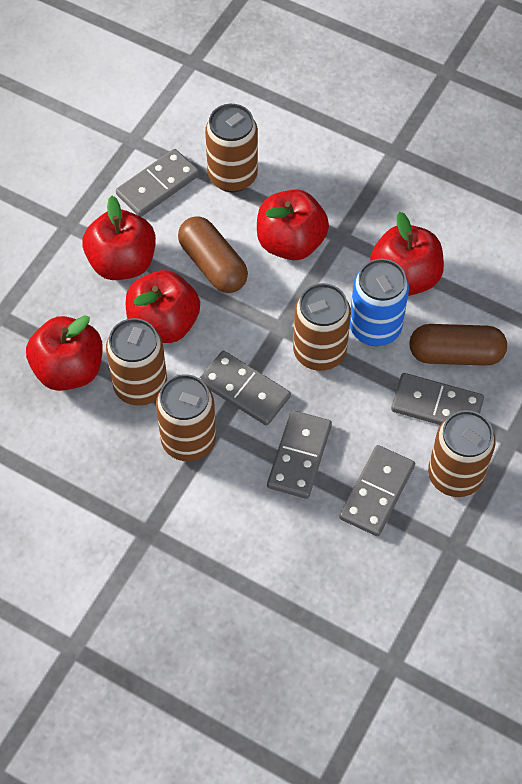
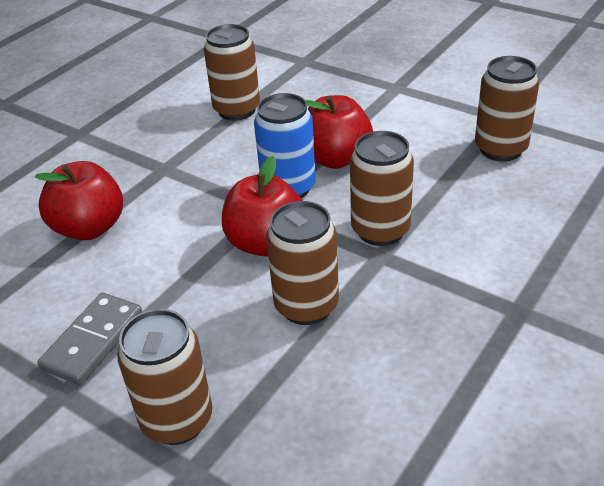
brown capsule: 2 -> 0
grey domino: 5 -> 1
red apple: 5 -> 3

